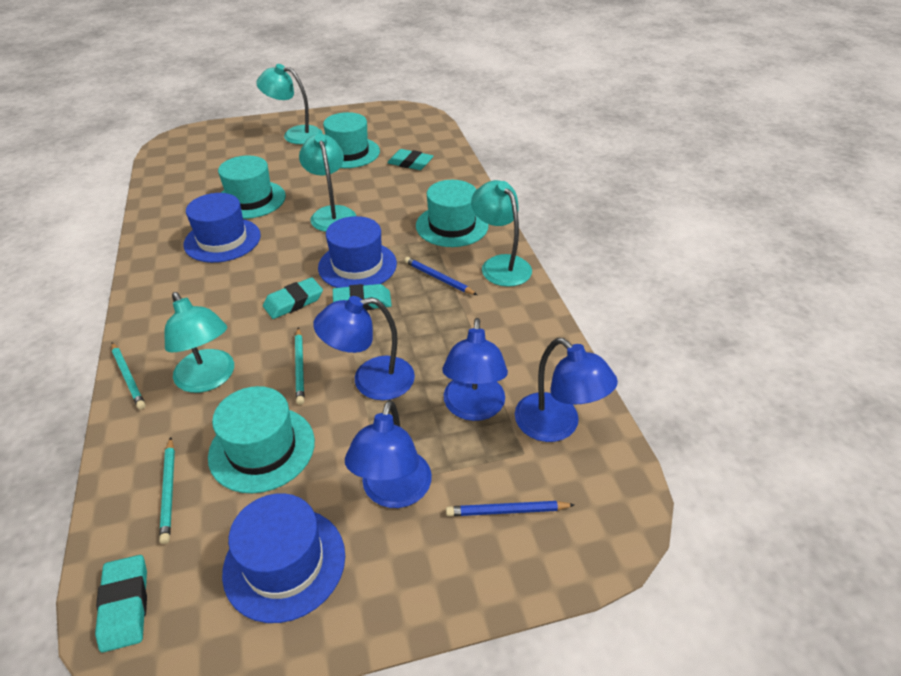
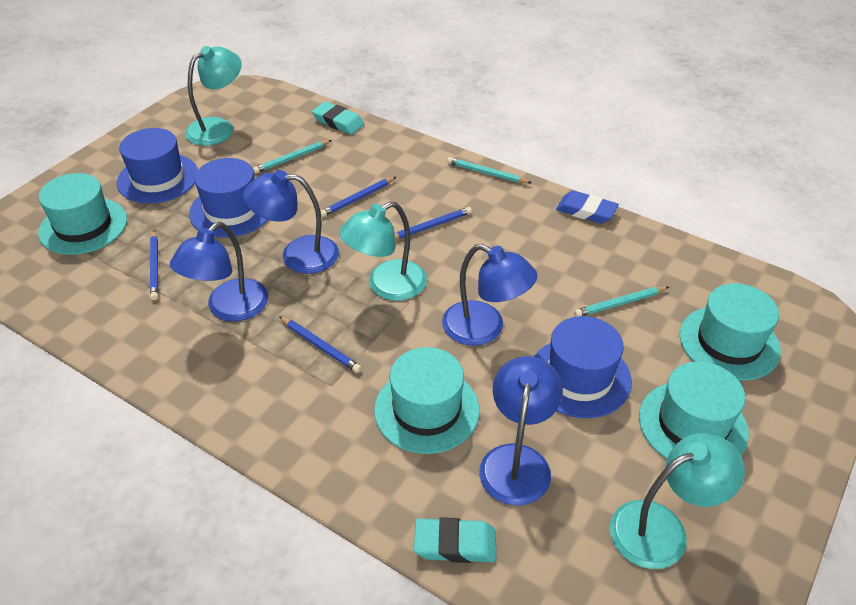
blue eraser: 0 -> 1
blue pencil: 2 -> 4
turquoise eraser: 4 -> 2
turquoise lamp: 4 -> 3

